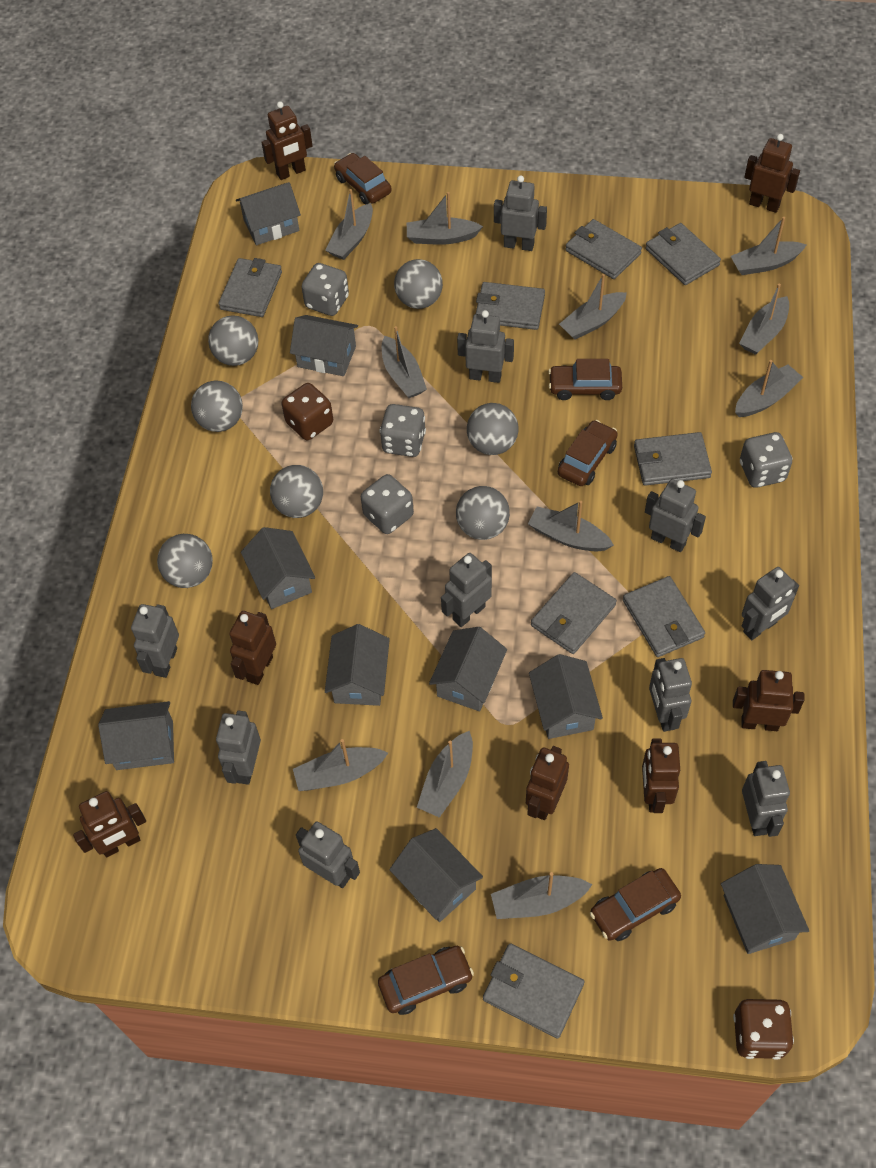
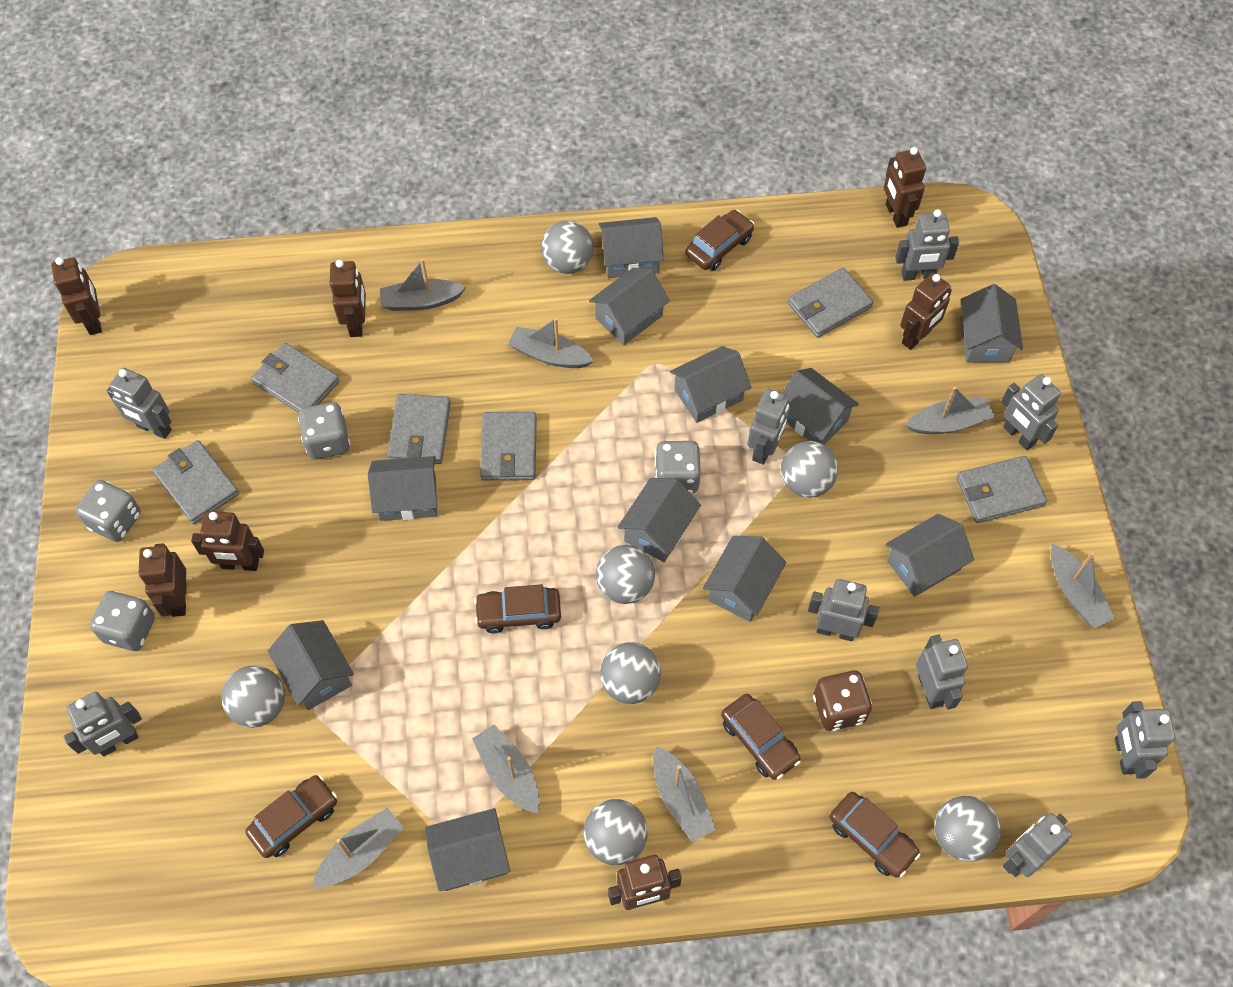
brown dice: 2 -> 1
grey boat: 11 -> 7
grey house: 9 -> 11
grey robot: 10 -> 9
grey wallet: 8 -> 6

